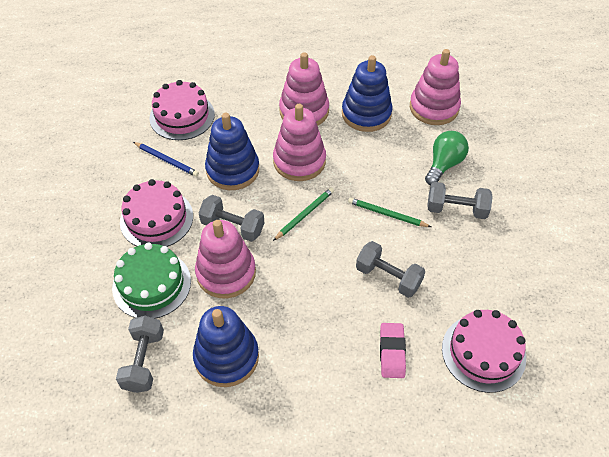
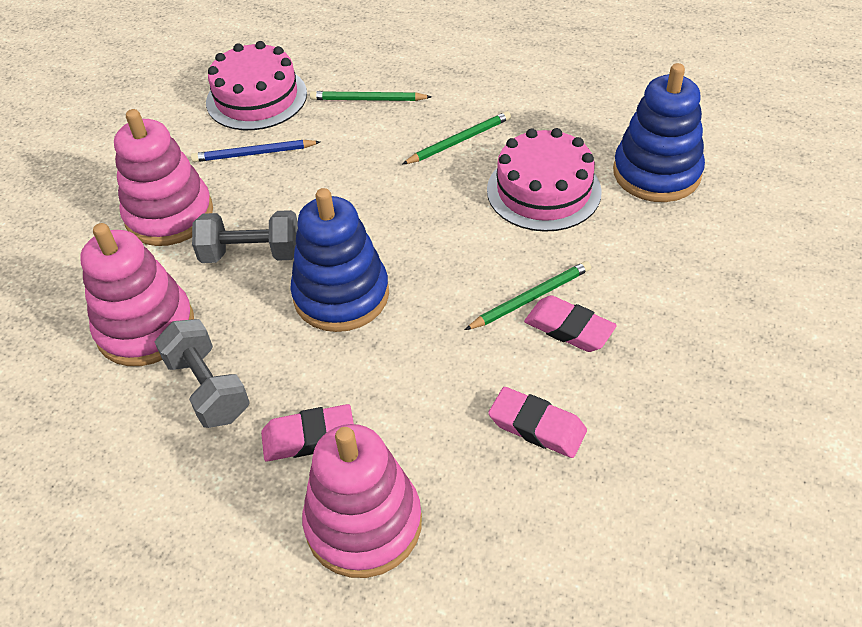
blue stacking toy: 3 -> 2
green cake: 1 -> 0
green light bulb: 1 -> 0
green pencil: 2 -> 3
grey dumbbell: 4 -> 2
pink cake: 3 -> 2
pink eraser: 1 -> 3
pink stacking toy: 4 -> 3

